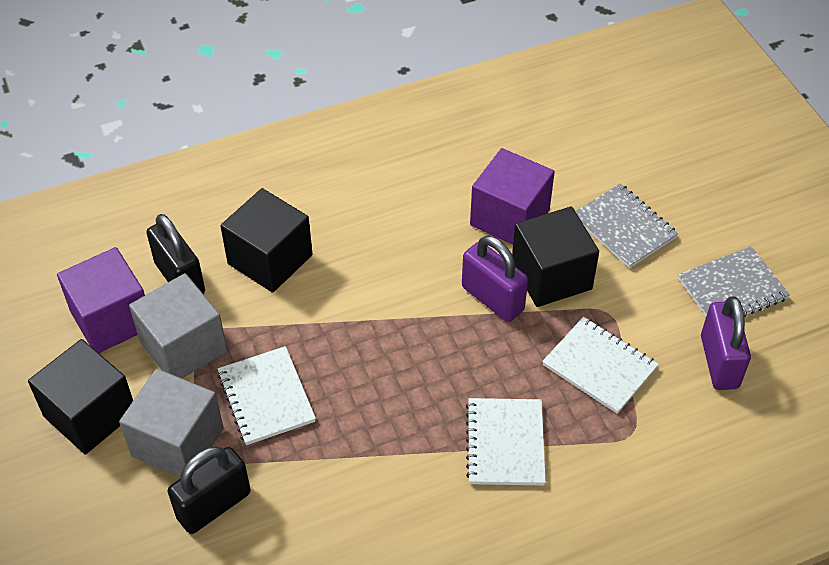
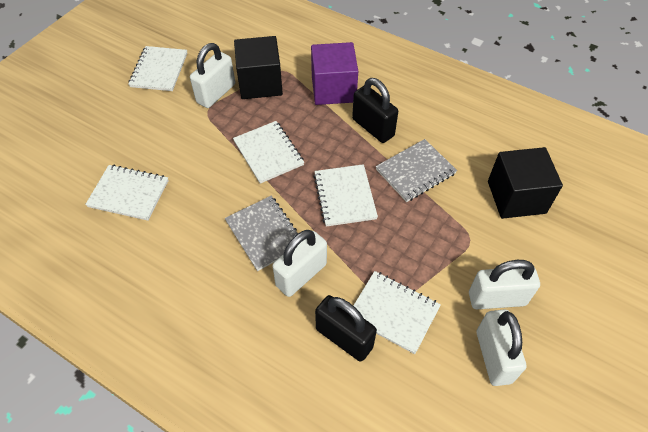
black cube: 3 -> 2
grey cube: 2 -> 0
purple cube: 2 -> 1
purple padlock: 2 -> 0
white notebook: 3 -> 5
white padlock: 0 -> 4

